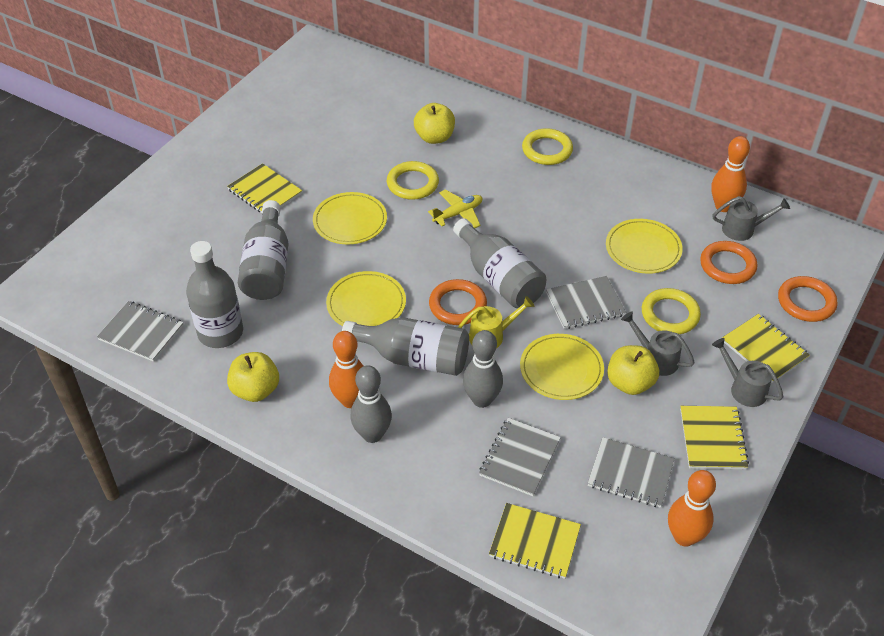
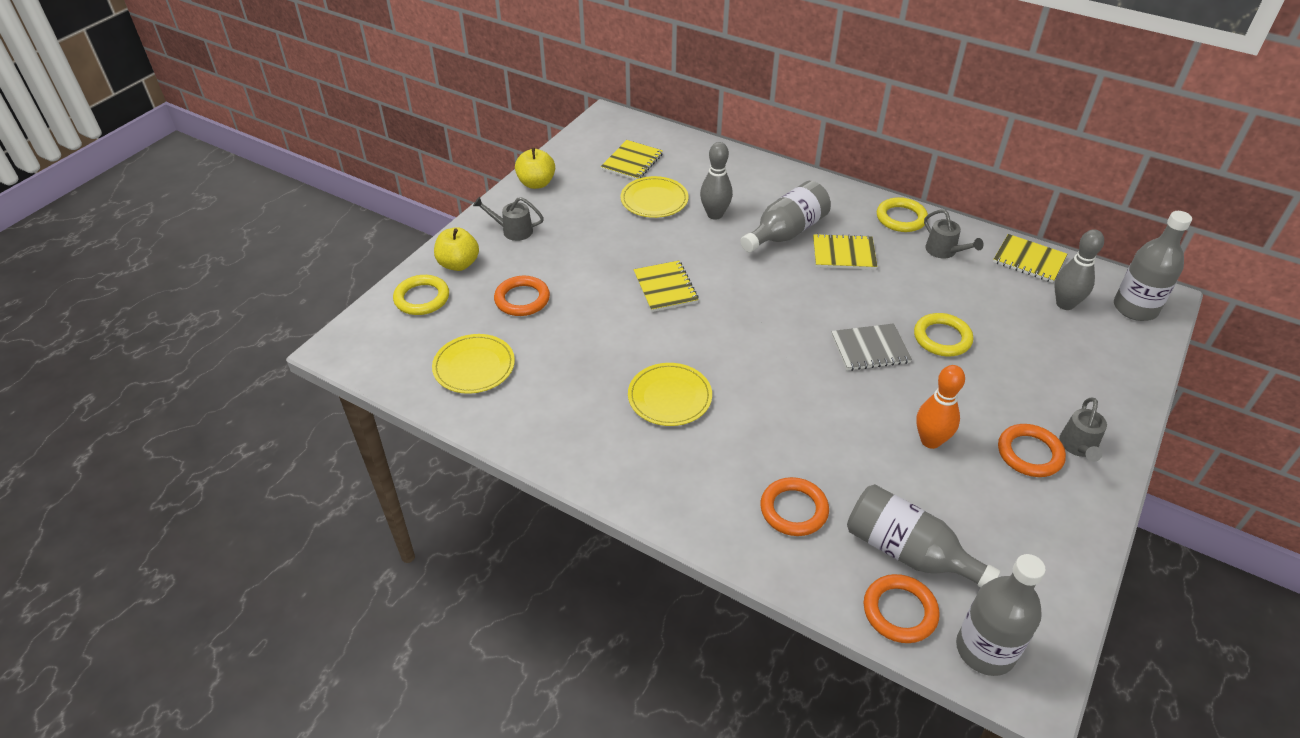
grey notebook: 4 -> 1
orange bowling pin: 3 -> 1
orange ring: 3 -> 4
yellow apple: 3 -> 2
yellow plane: 1 -> 0
yellow plate: 4 -> 3
yellow watering can: 1 -> 0

